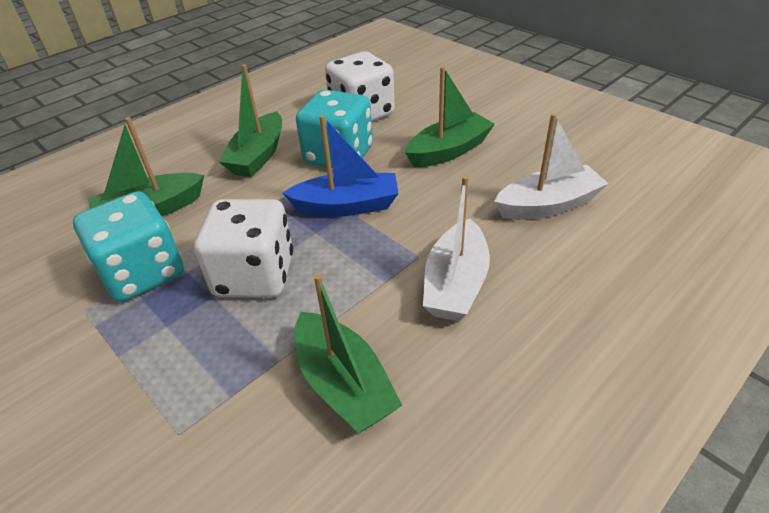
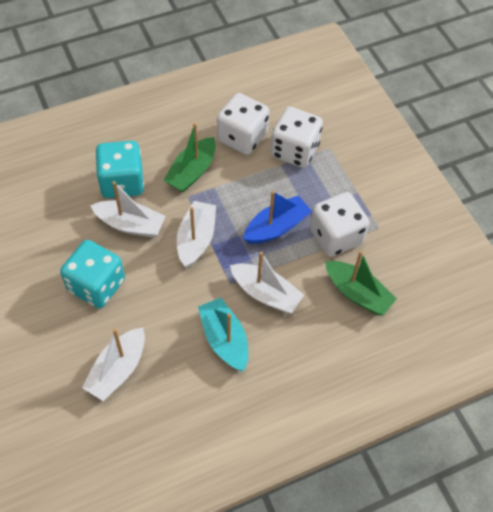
green boat: 4 -> 2
turquoise boat: 0 -> 1
white boat: 2 -> 4
white dice: 2 -> 3

